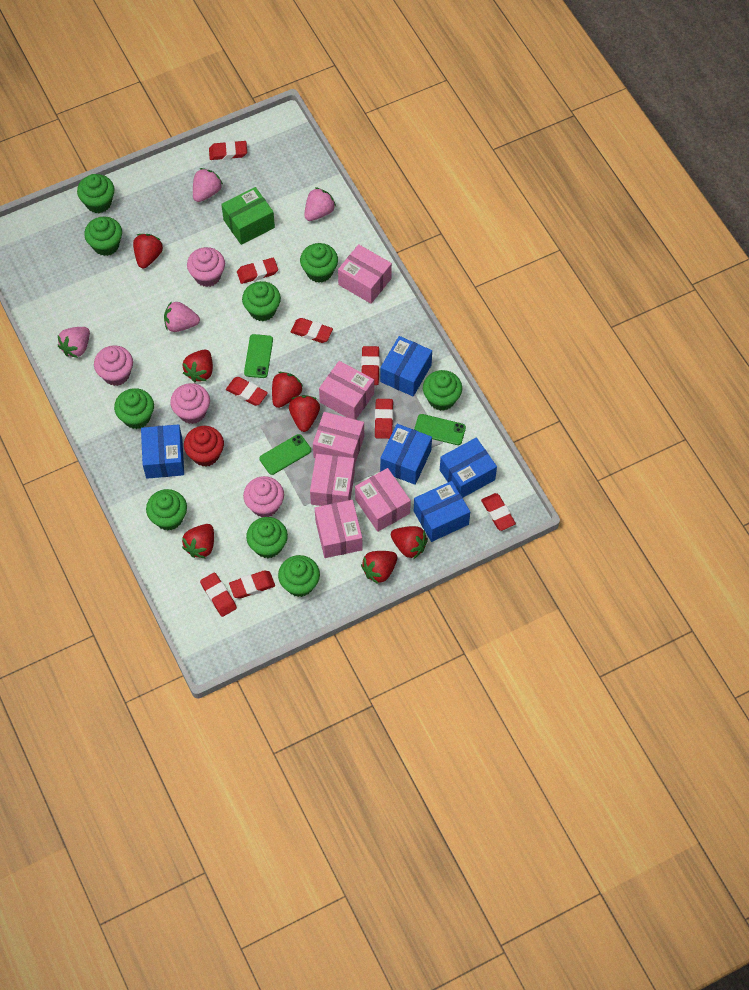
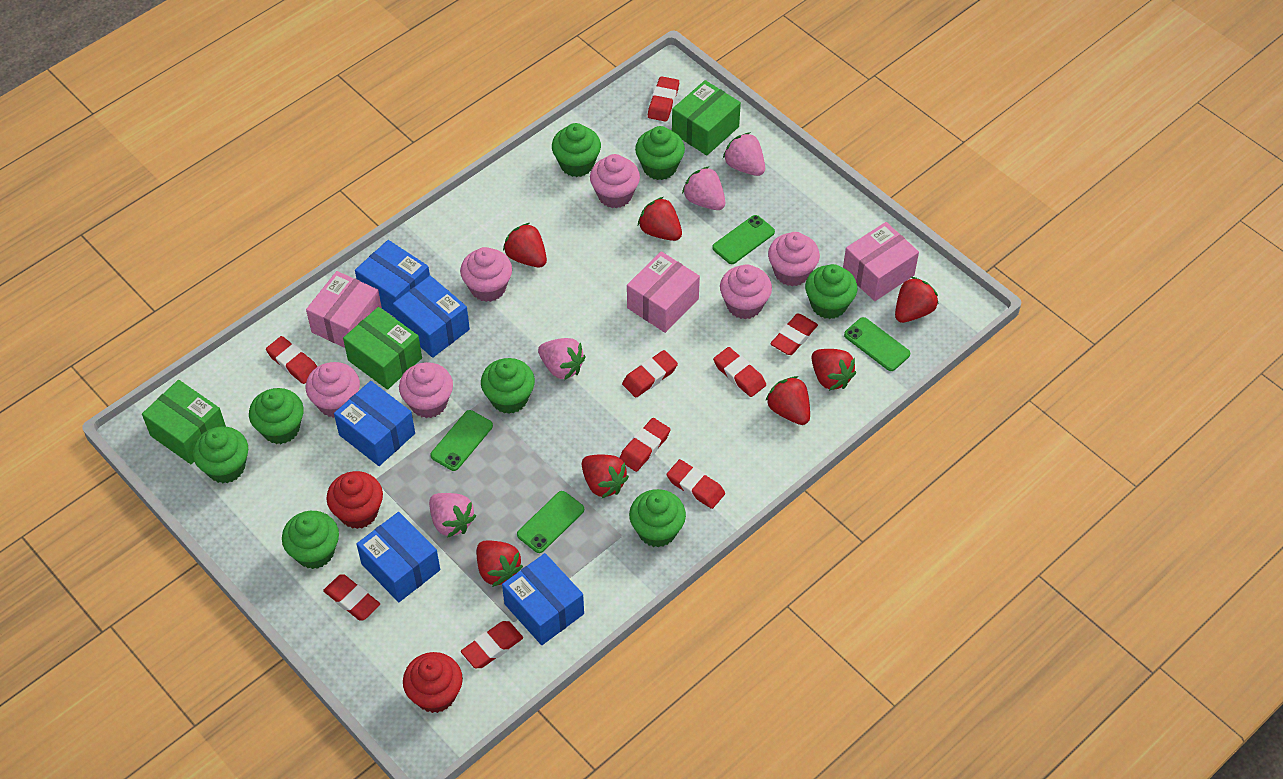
green box: 1 -> 3
green cupcake: 9 -> 8
green phone: 3 -> 4
pink box: 6 -> 3
pink cupcake: 4 -> 6
red cupcake: 1 -> 2

